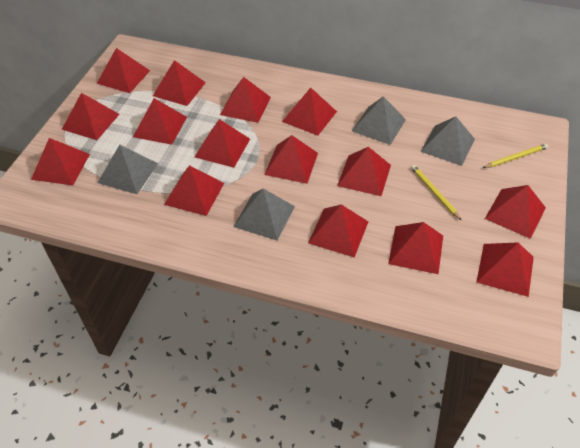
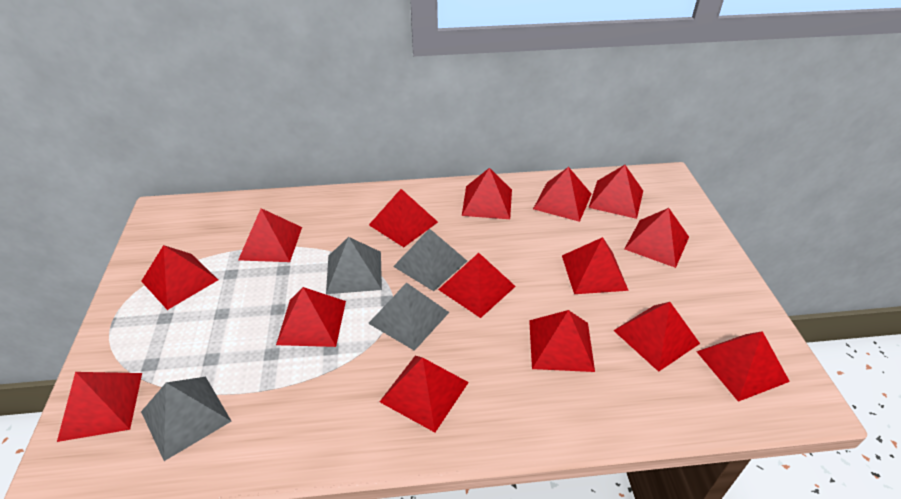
yellow pencil: 2 -> 0

